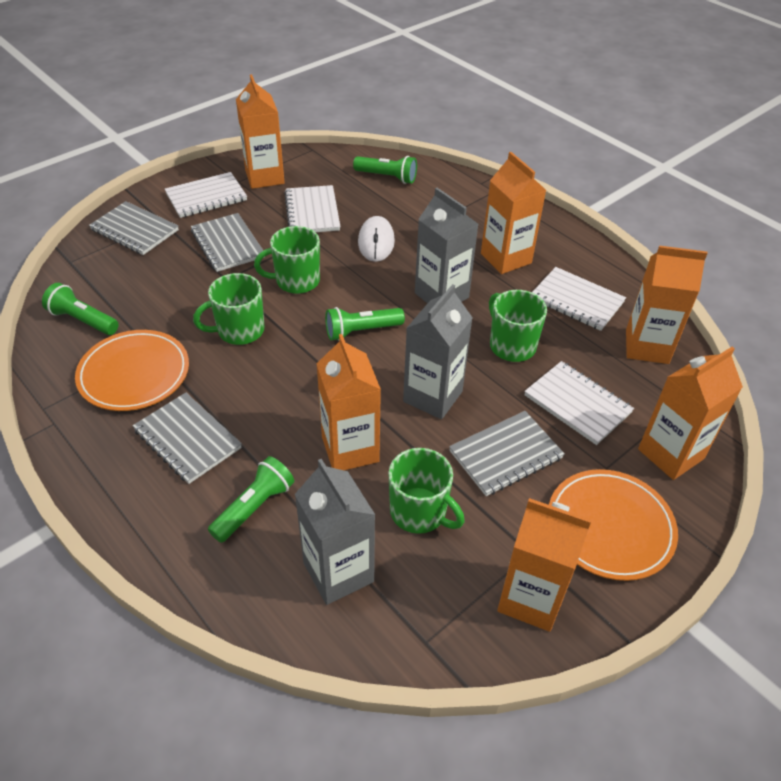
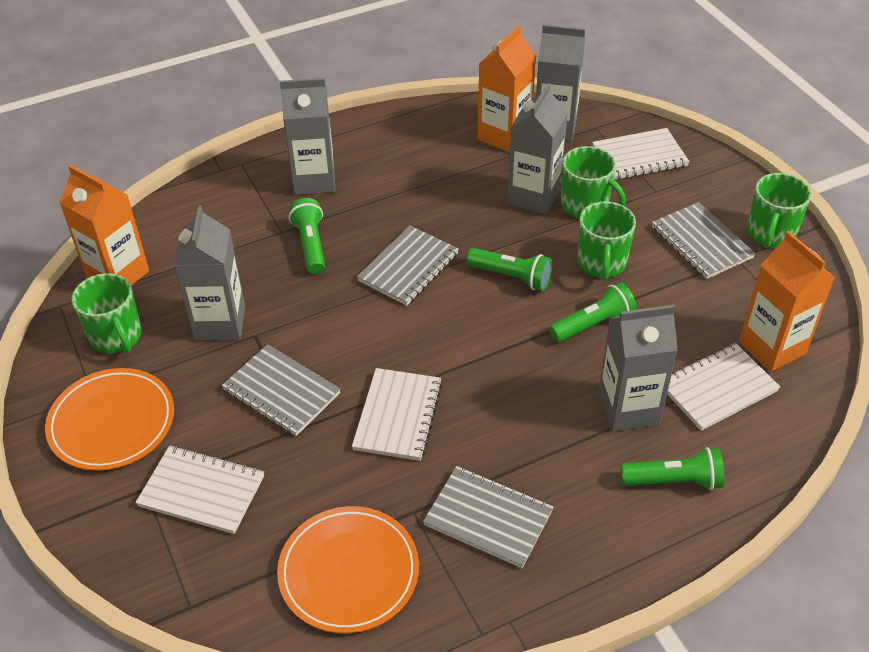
grey carton: 3 -> 5
orange carton: 6 -> 3
white mouse: 1 -> 0

